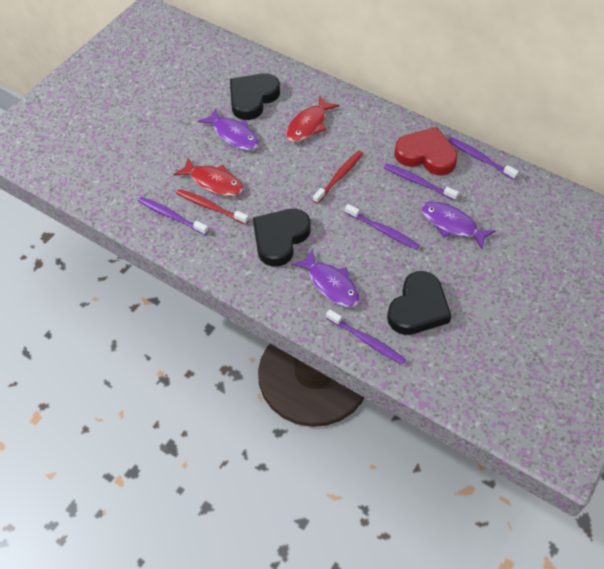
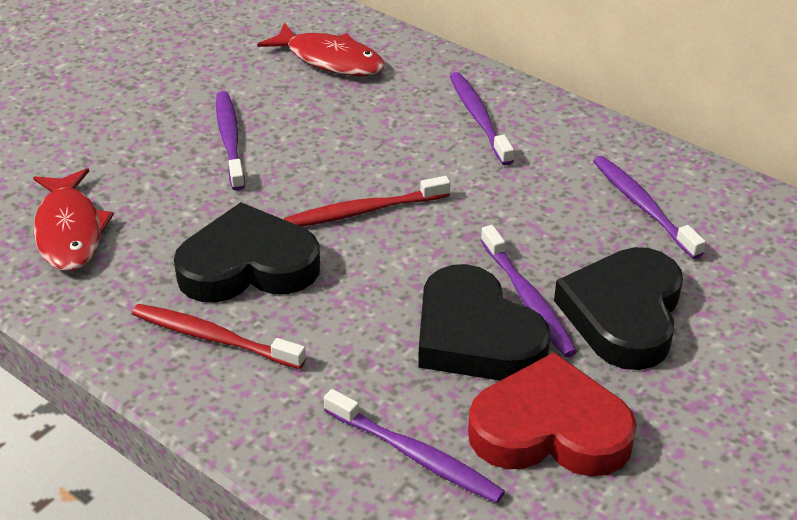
purple fish: 3 -> 0

